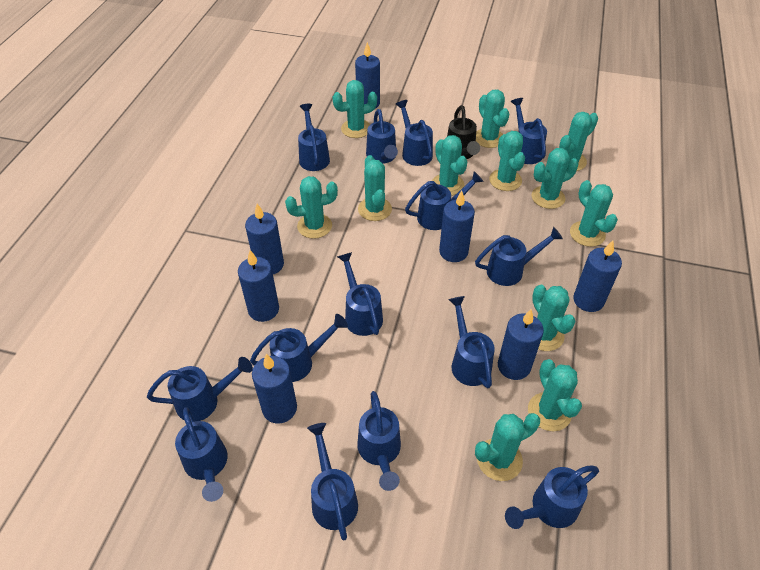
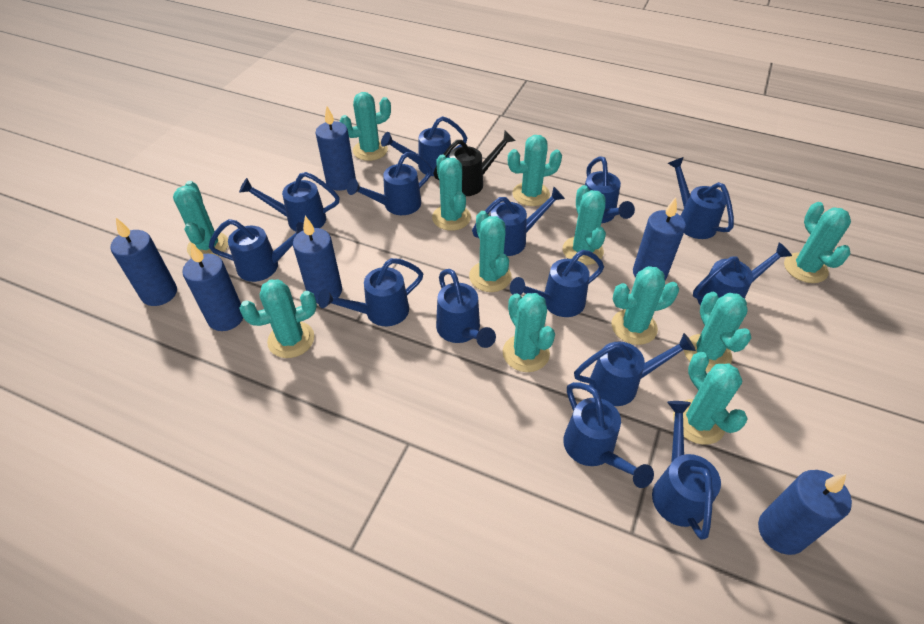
blue candle: 7 -> 6

